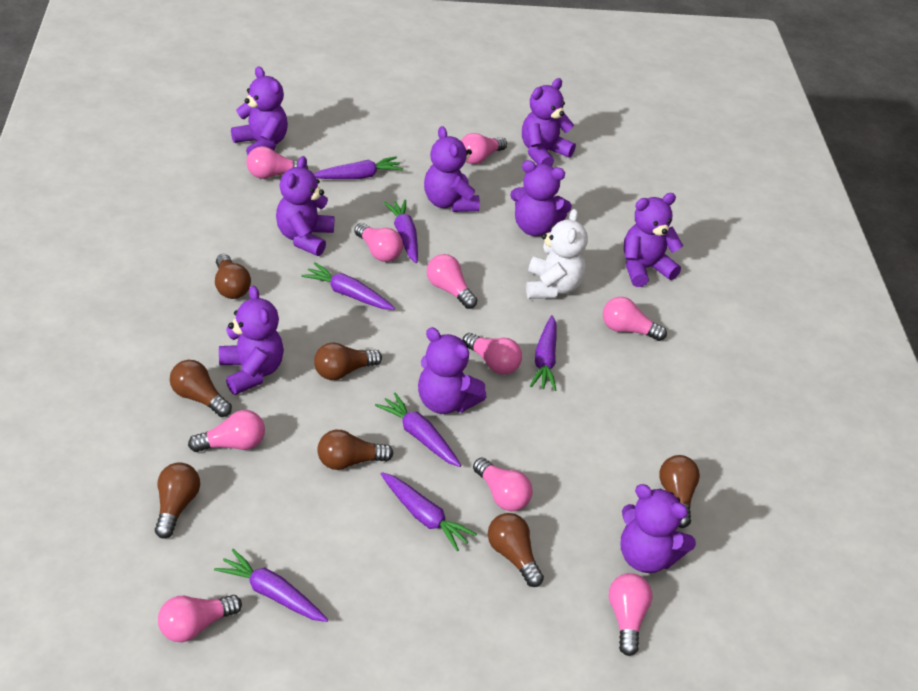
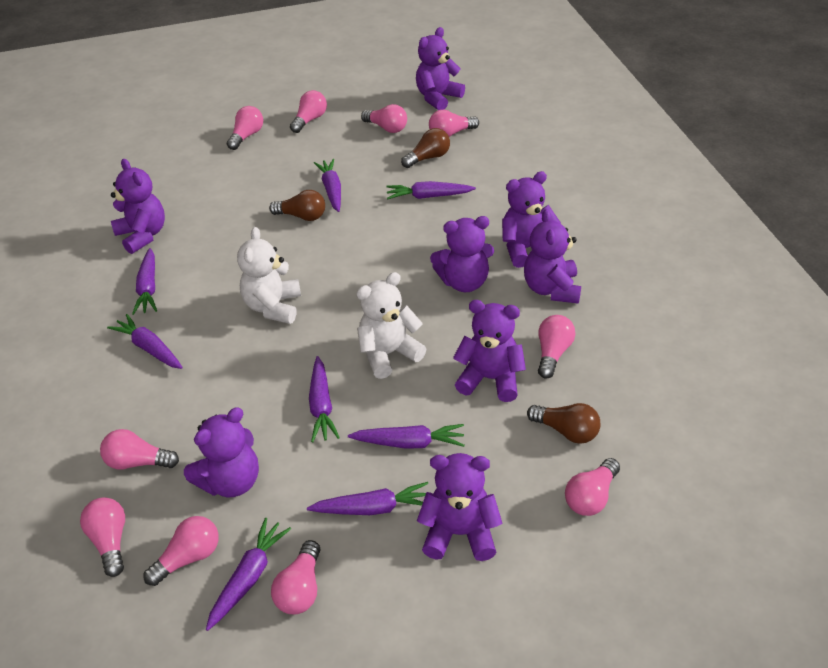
brown light bulb: 7 -> 3
purple carrot: 7 -> 8
purple teddy bear: 9 -> 8
white teddy bear: 1 -> 2

